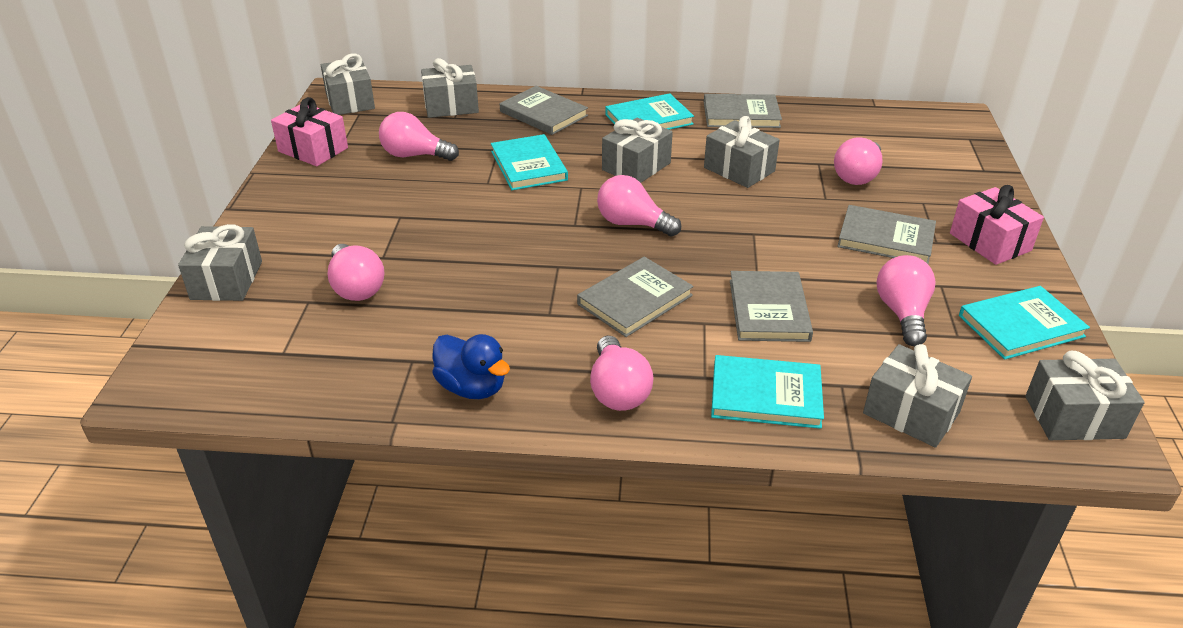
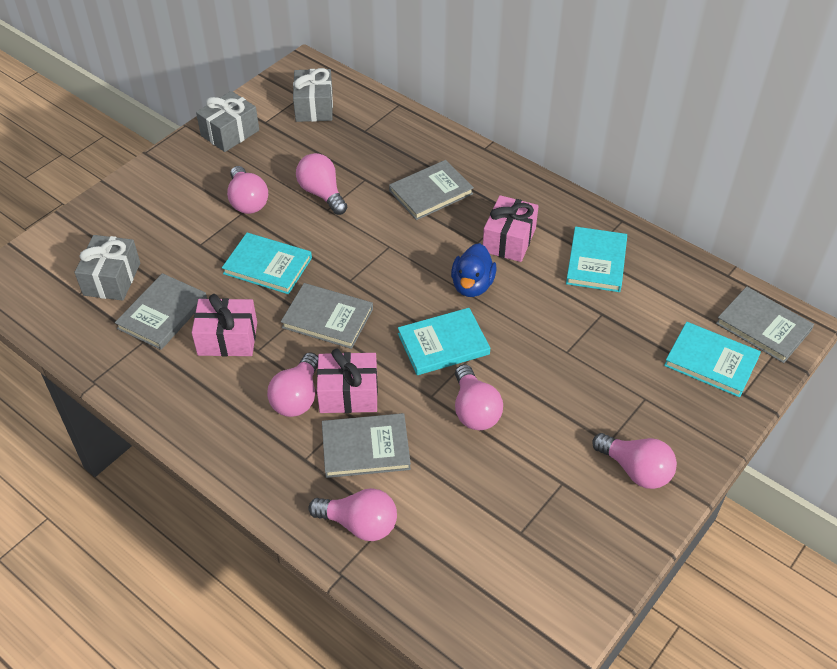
grey gift: 7 -> 3
pink gift: 2 -> 3

